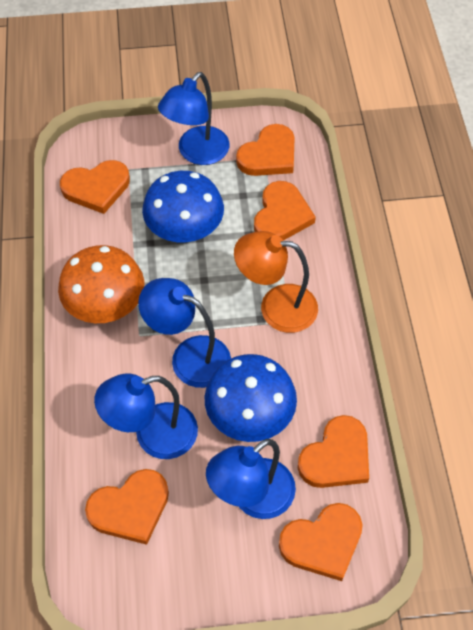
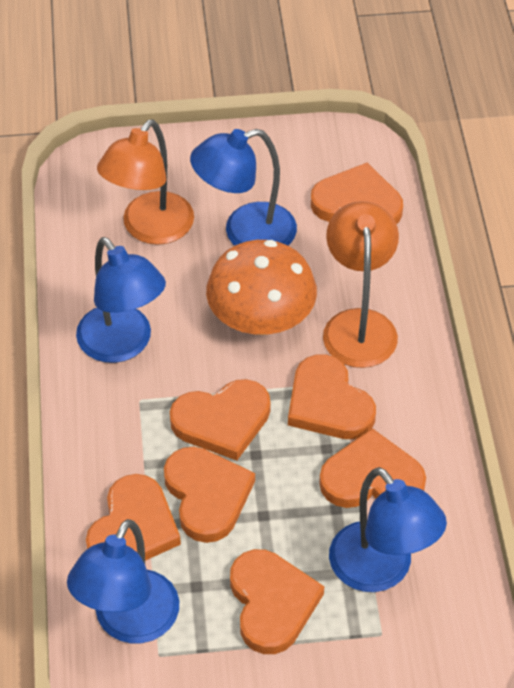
blue mushroom: 2 -> 0
orange heart: 6 -> 7
orange lamp: 1 -> 2

